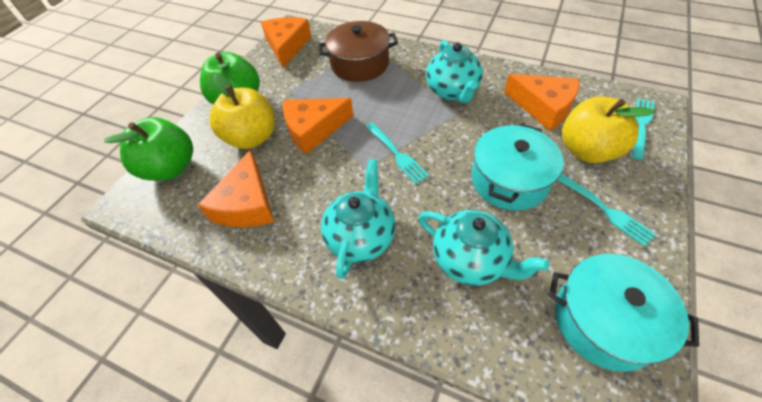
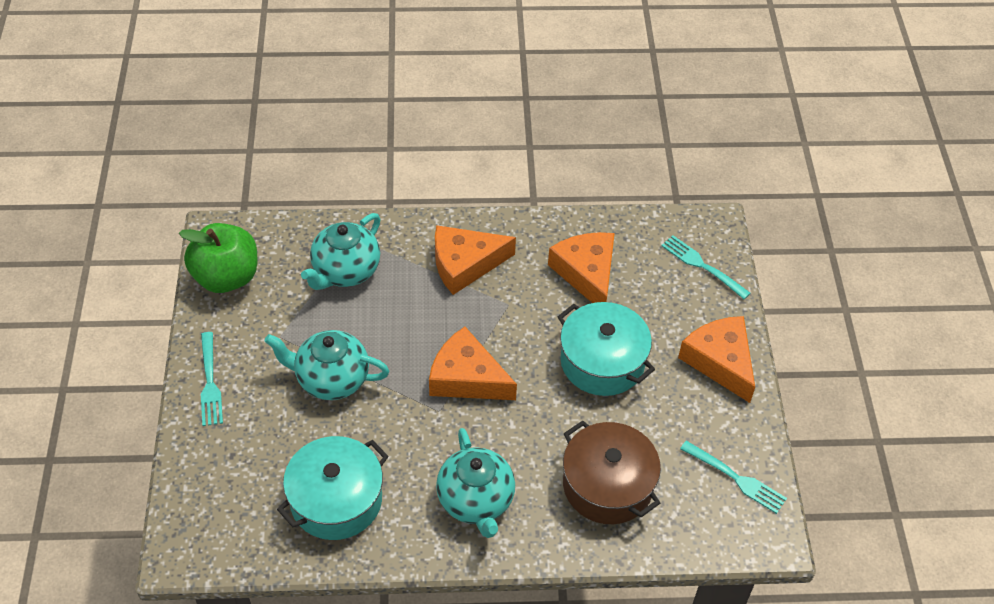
green apple: 2 -> 1
yellow apple: 2 -> 0

